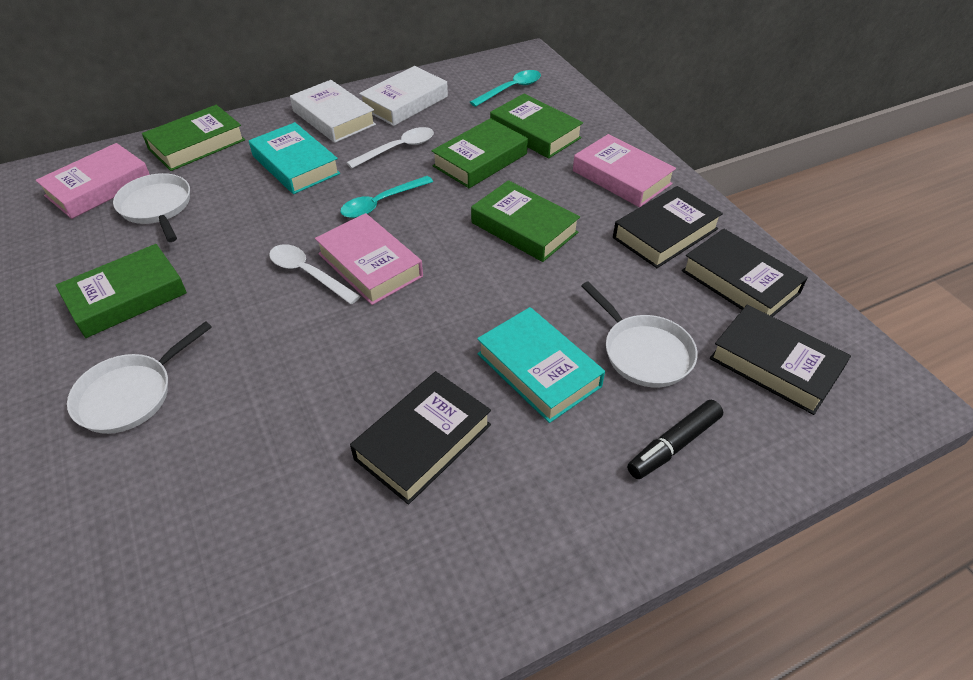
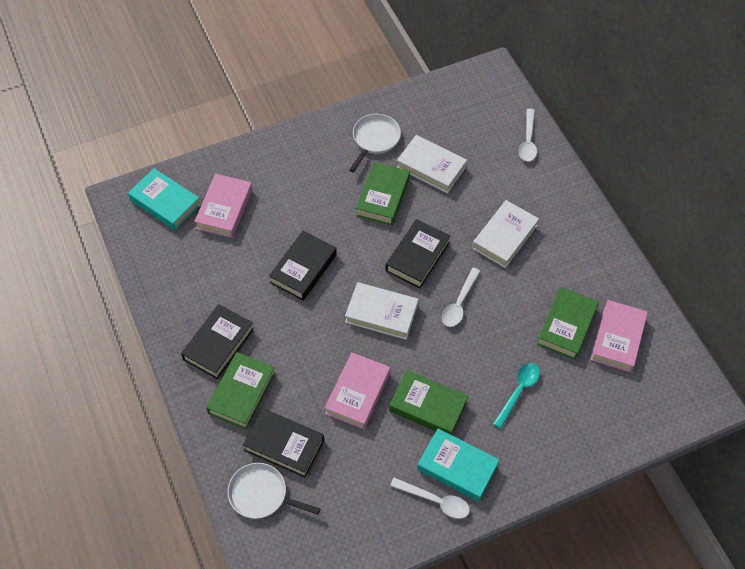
black marker: 1 -> 0
green book: 5 -> 4
turquoise spoon: 2 -> 1
white book: 2 -> 3
white pan: 3 -> 2
white spoon: 2 -> 3

